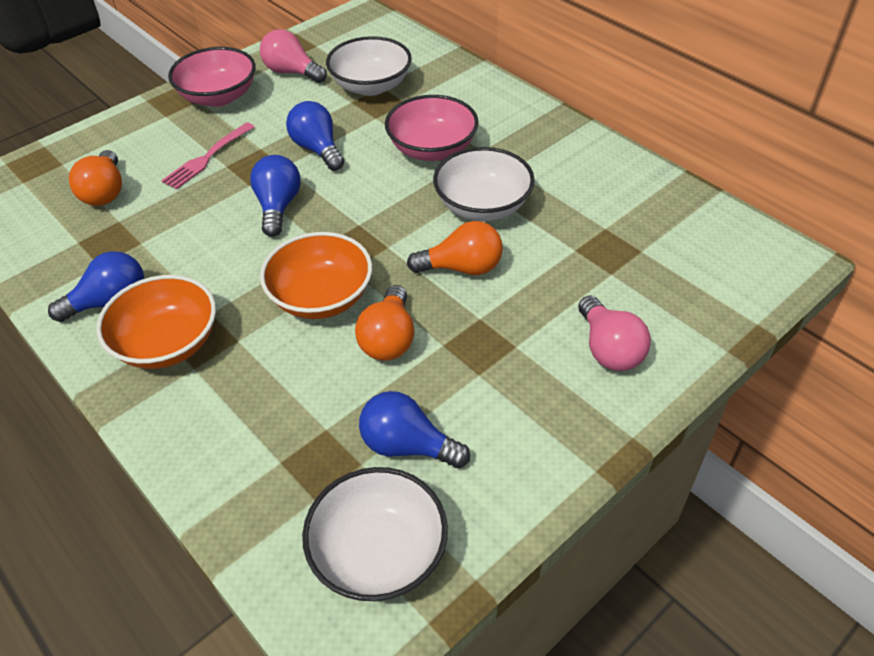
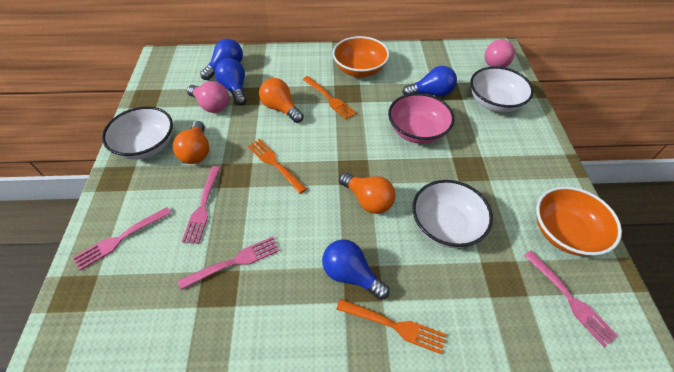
orange fork: 0 -> 3
pink bowl: 2 -> 1
pink fork: 1 -> 4

